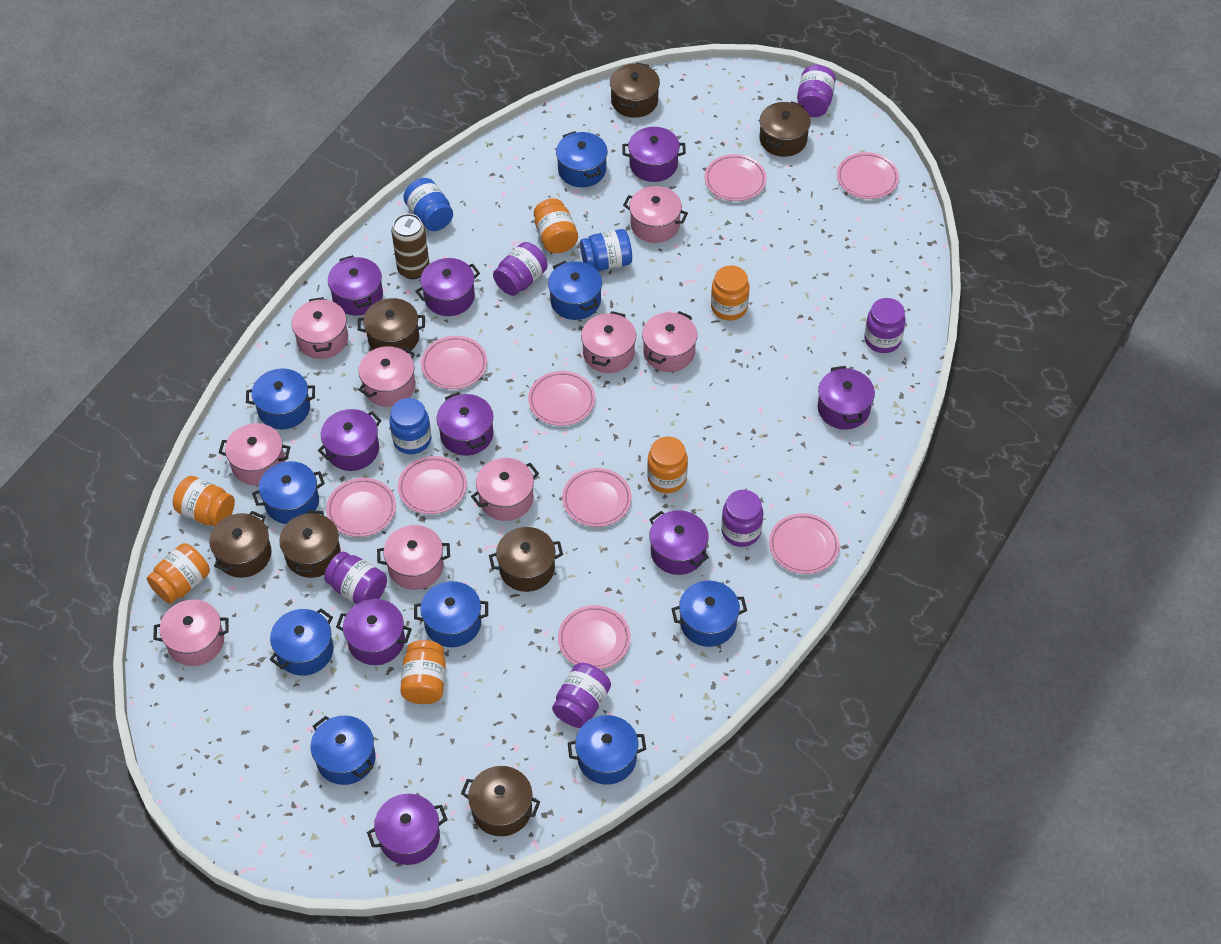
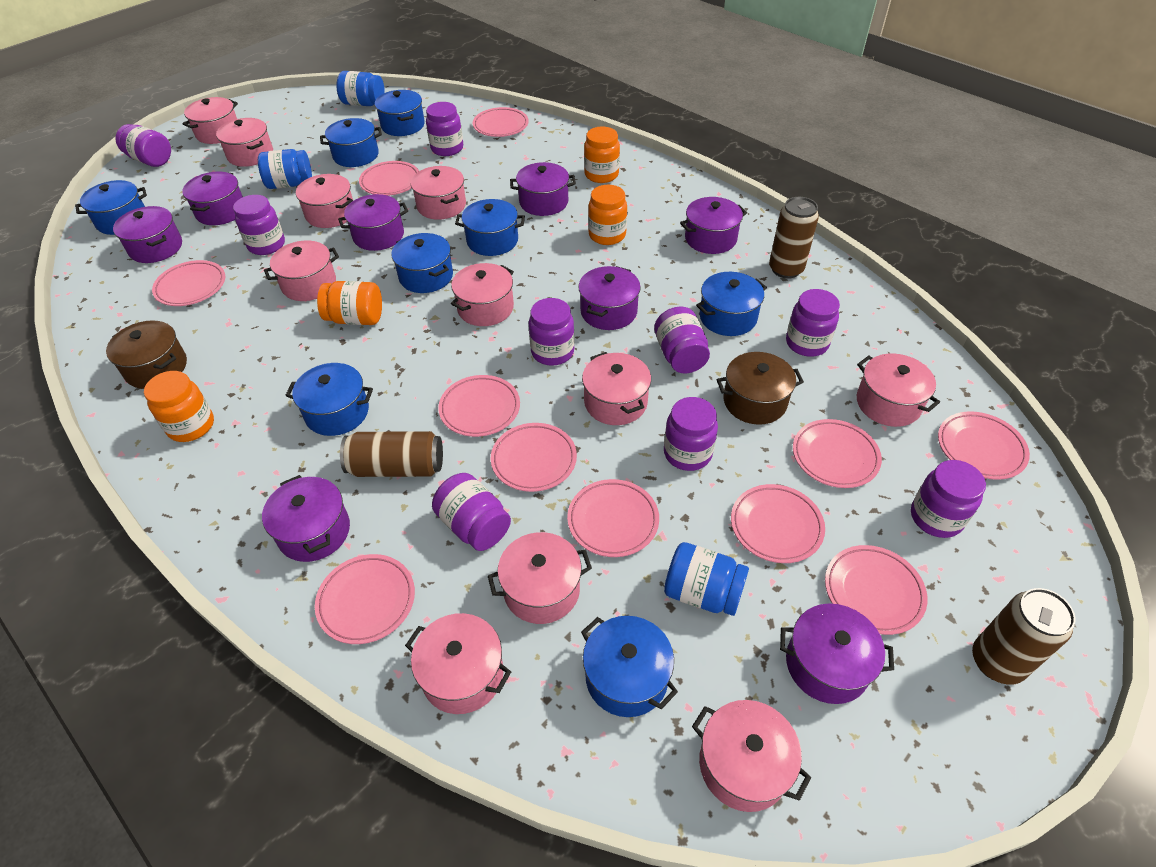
blue pot: 9 -> 8
brown can: 1 -> 3
brown pot: 7 -> 2
orange jar: 6 -> 4
pink plate: 9 -> 11
pink pot: 9 -> 11
purple jar: 6 -> 9
purple pot: 9 -> 8

